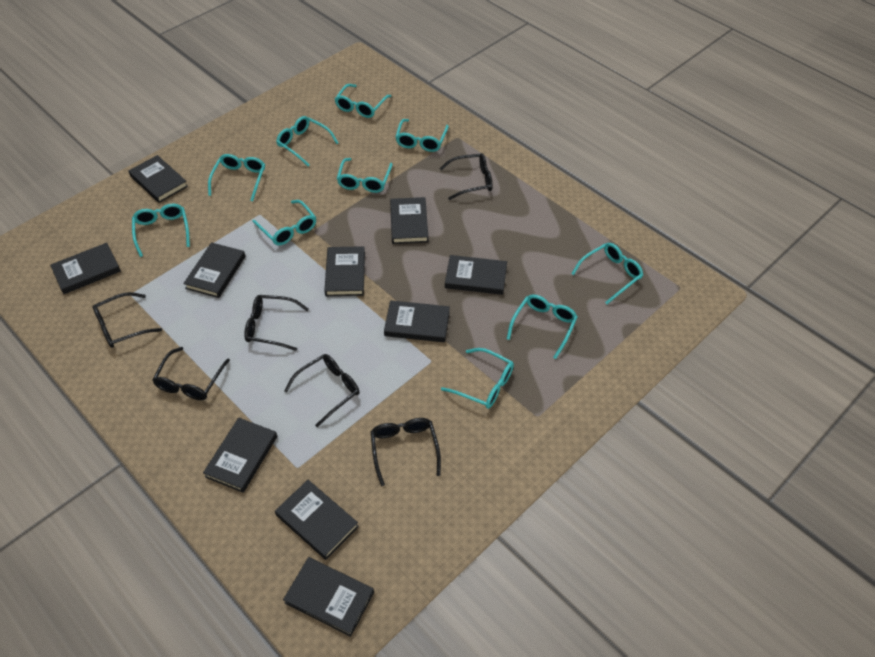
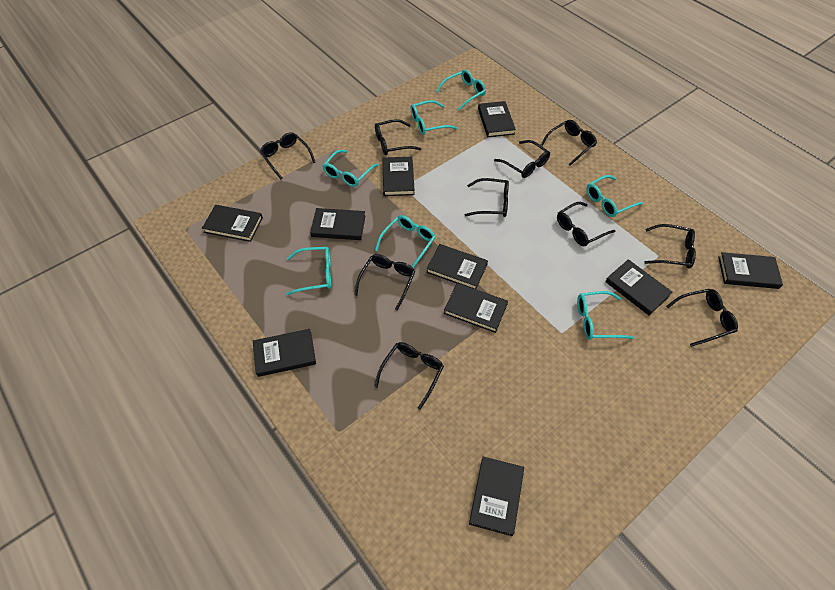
black glasses: 6 -> 10
turquoise glasses: 10 -> 7

